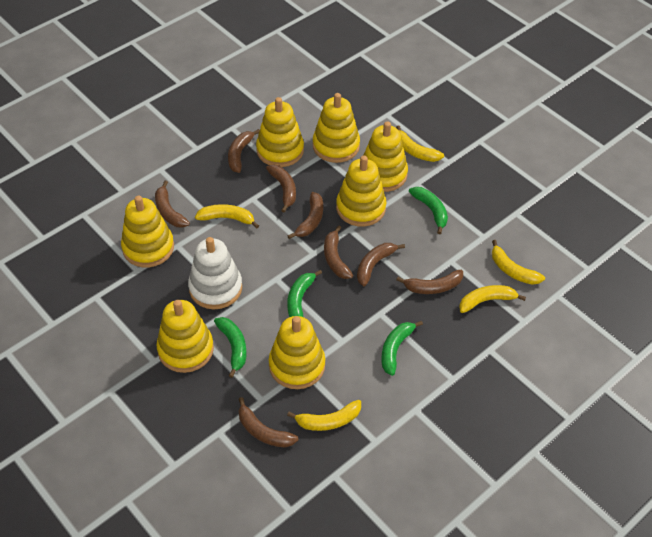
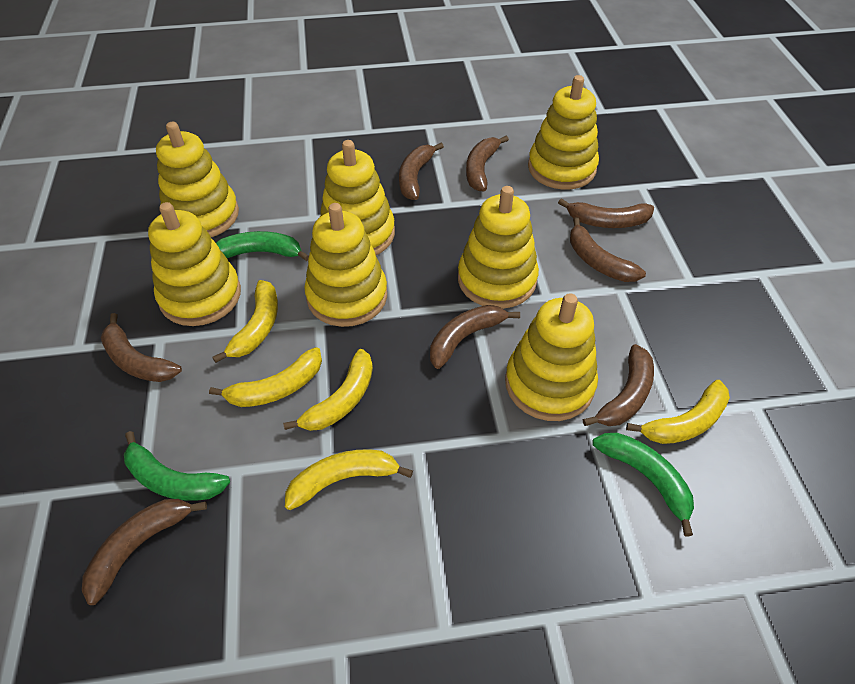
green banana: 4 -> 3
white stacking toy: 1 -> 0

